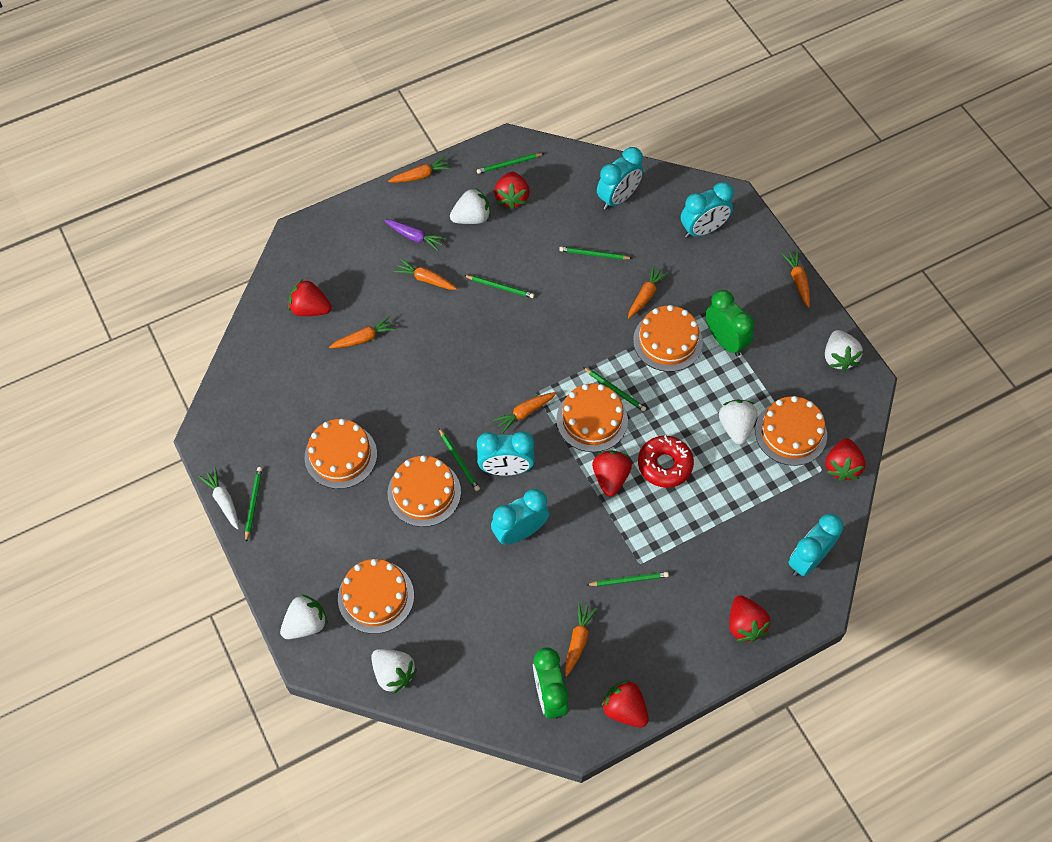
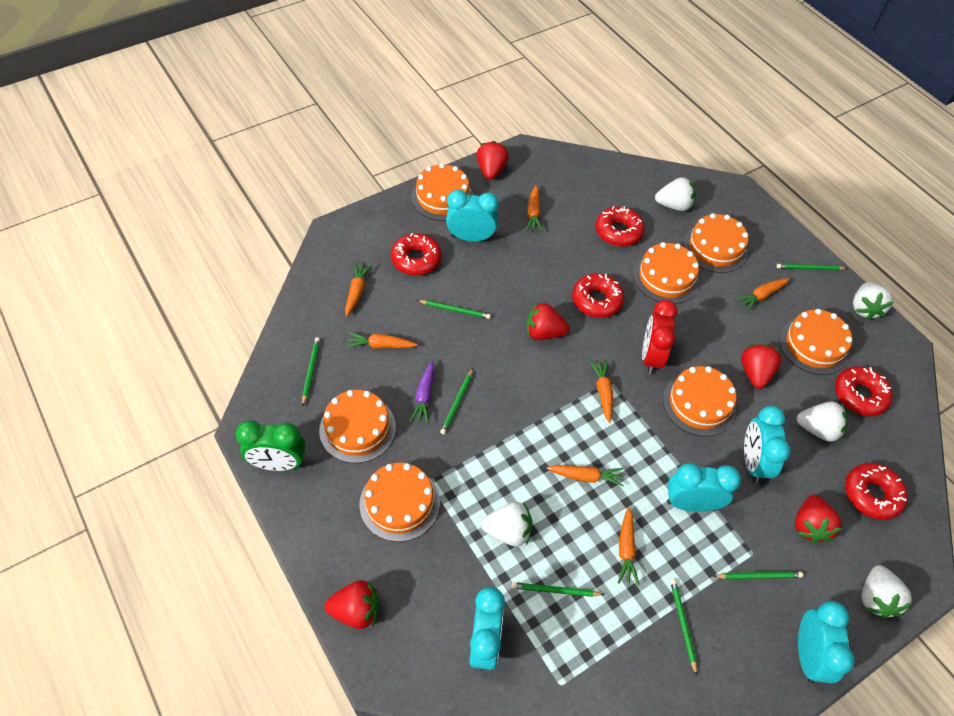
green clock: 2 -> 1
orange cake: 6 -> 7
red clock: 0 -> 1
red donut: 1 -> 5
red strawberry: 6 -> 5
white carrot: 1 -> 0

